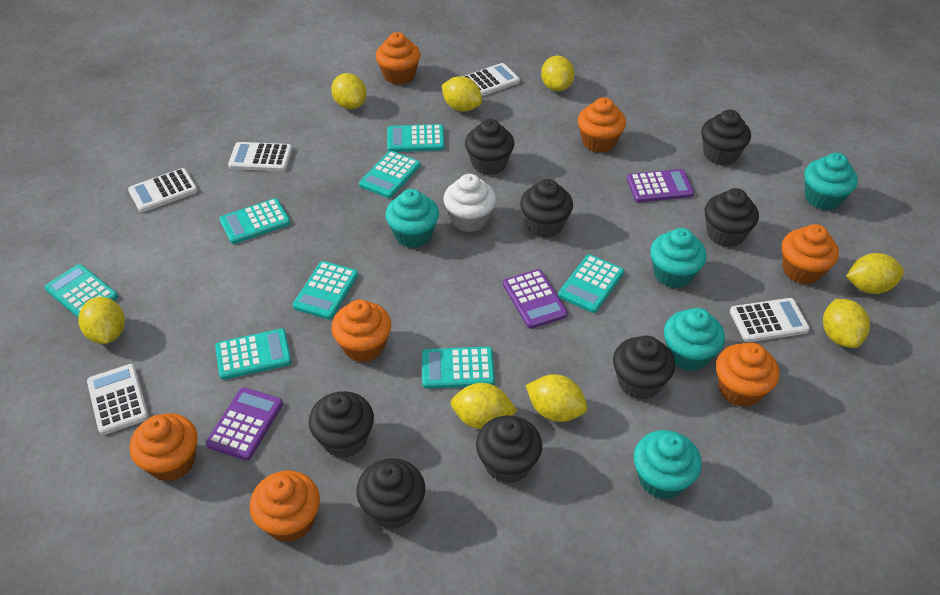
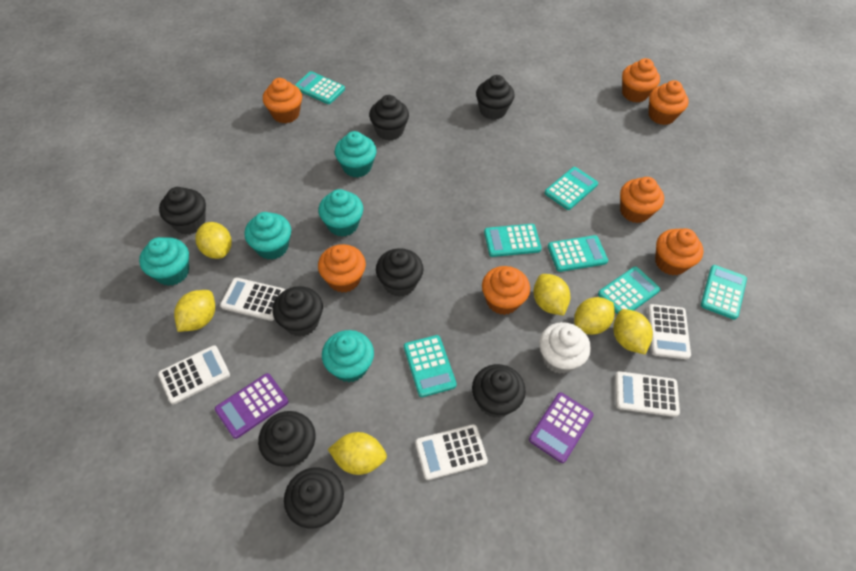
purple calculator: 3 -> 2
turquoise calculator: 8 -> 7
yellow lemon: 8 -> 6

